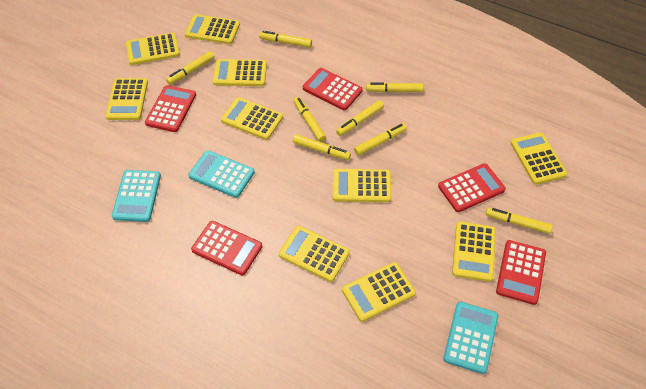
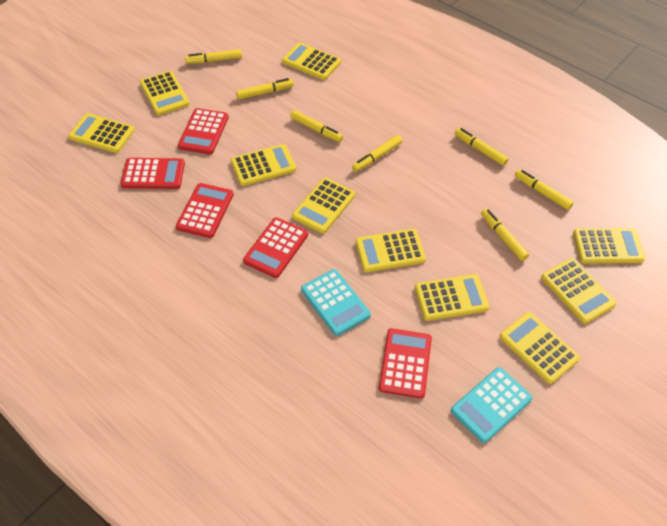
turquoise calculator: 3 -> 2
yellow marker: 8 -> 7

